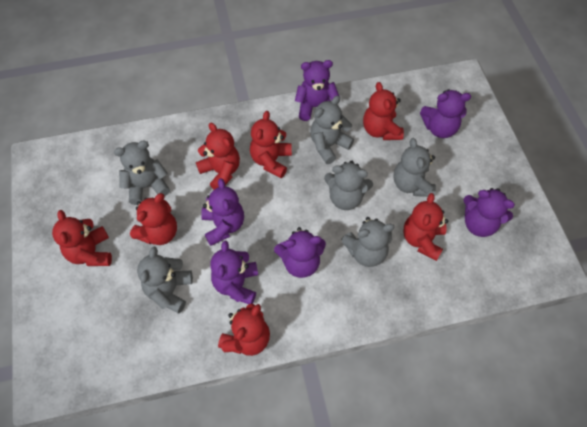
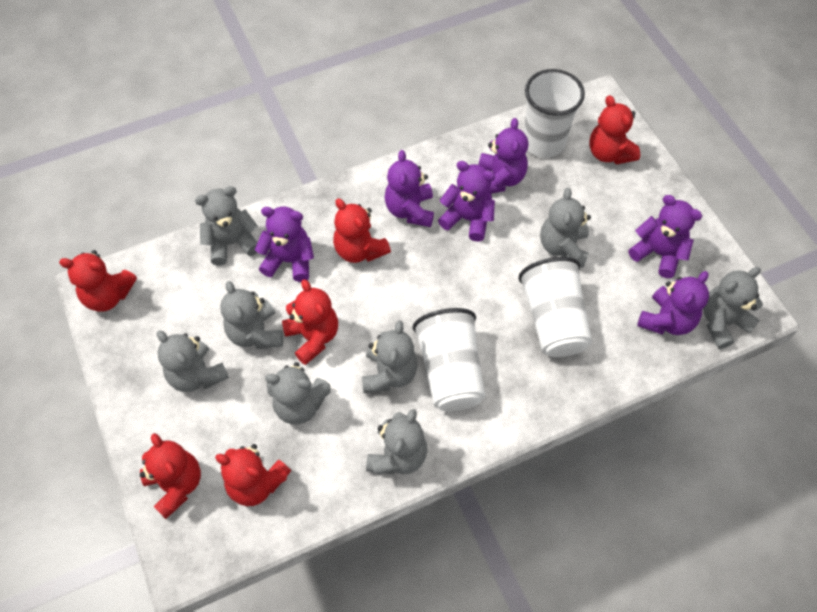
grey teddy bear: 6 -> 8
red teddy bear: 7 -> 6
white cup: 0 -> 3

